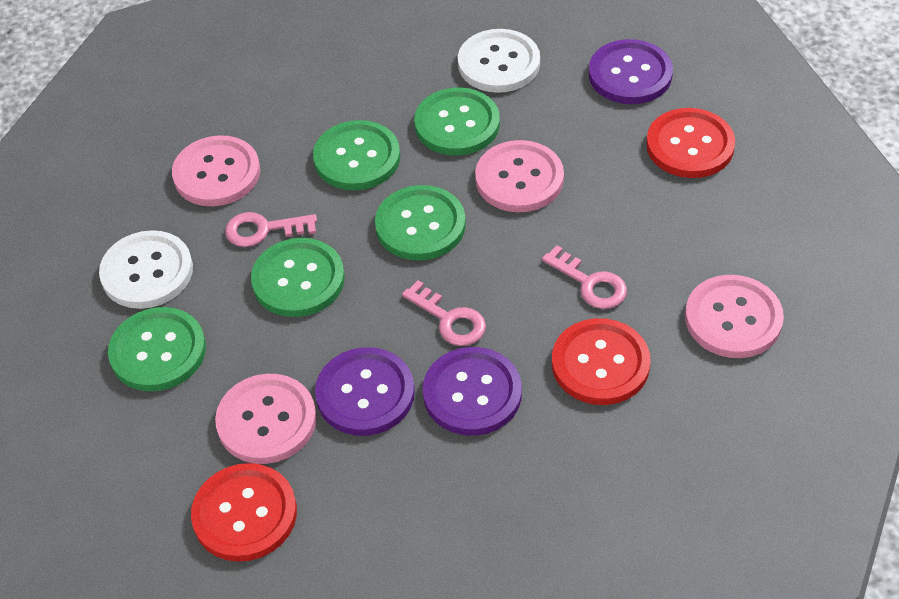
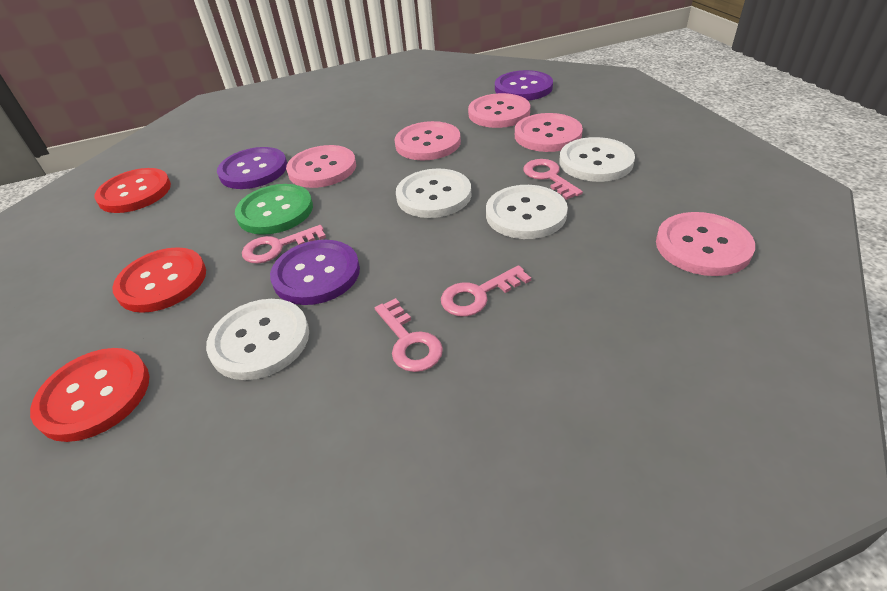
green button: 5 -> 1
pink button: 4 -> 5
pink key: 3 -> 4
white button: 2 -> 4

